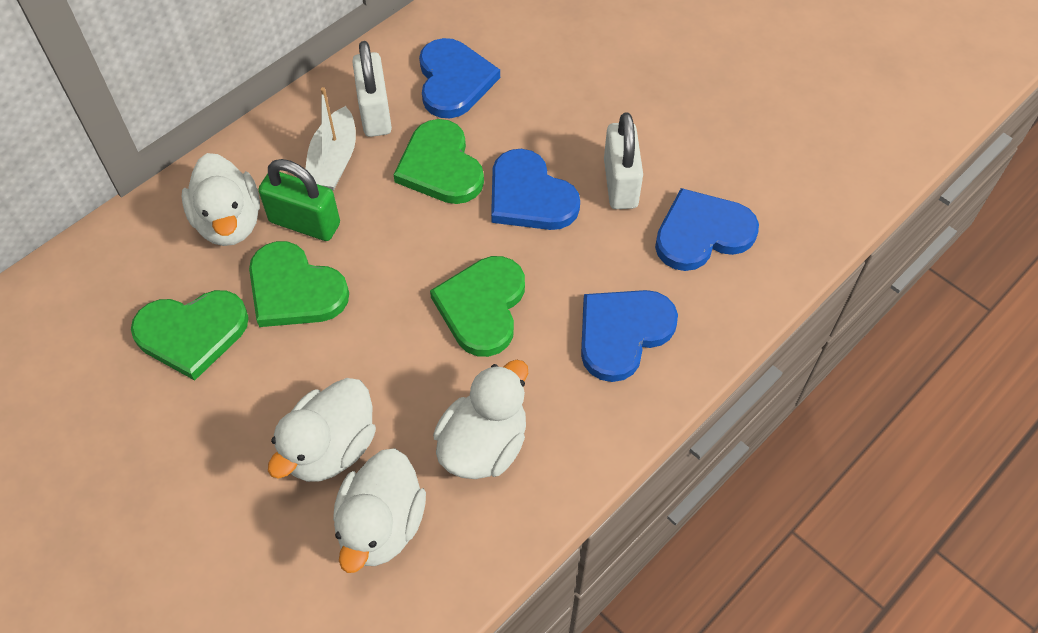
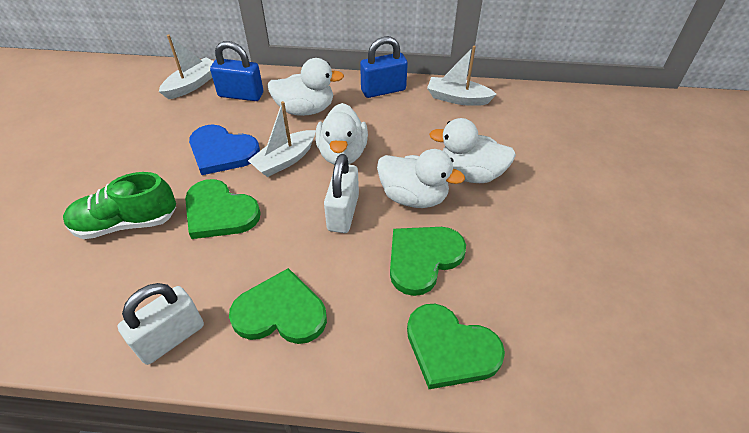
blue heart: 4 -> 1
blue padlock: 0 -> 2
green padlock: 1 -> 0
green shoe: 0 -> 1
white boat: 1 -> 3

